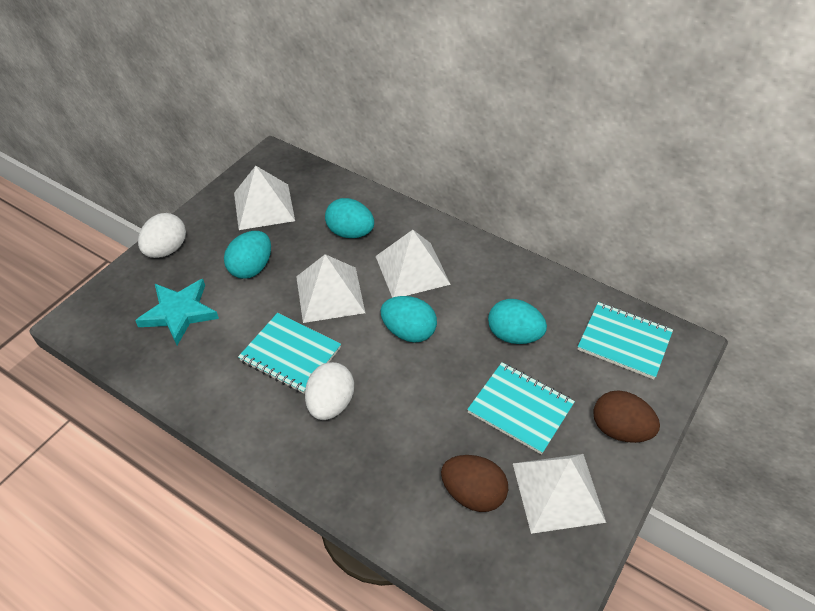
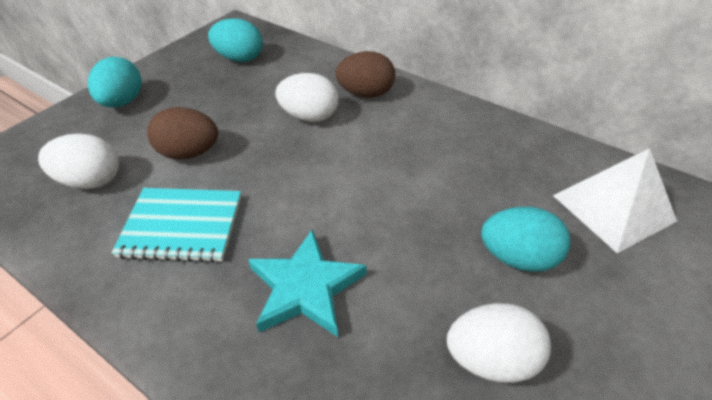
turquoise egg: 4 -> 3
turquoise notebook: 3 -> 1
white egg: 2 -> 3
white pyramid: 4 -> 1

